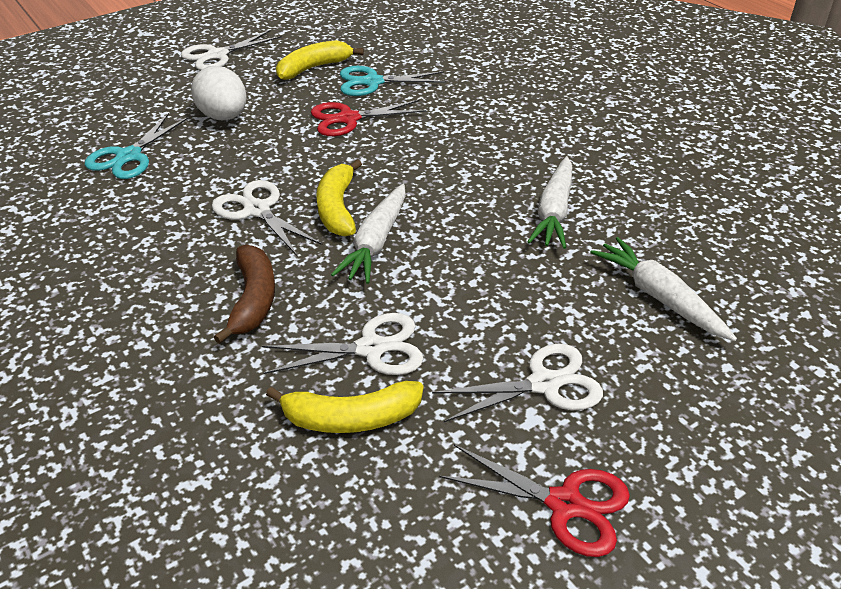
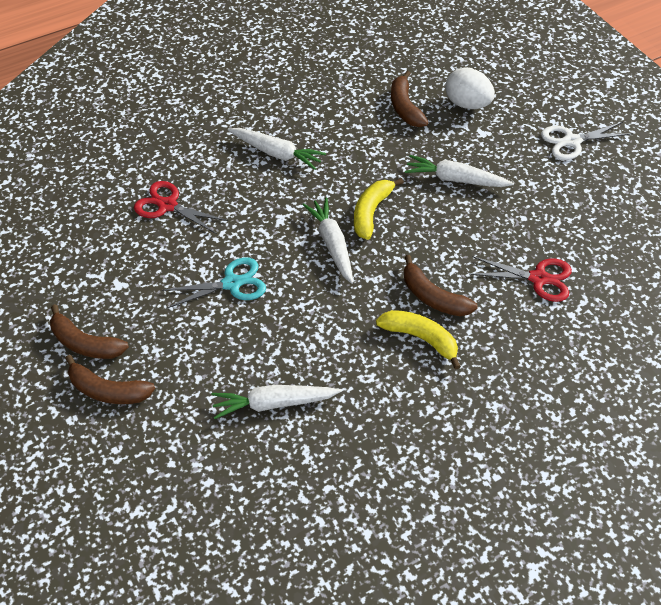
brown banana: 1 -> 4
turquoise scissors: 2 -> 1
white carrot: 3 -> 4
white scissors: 4 -> 1
yellow banana: 3 -> 2

